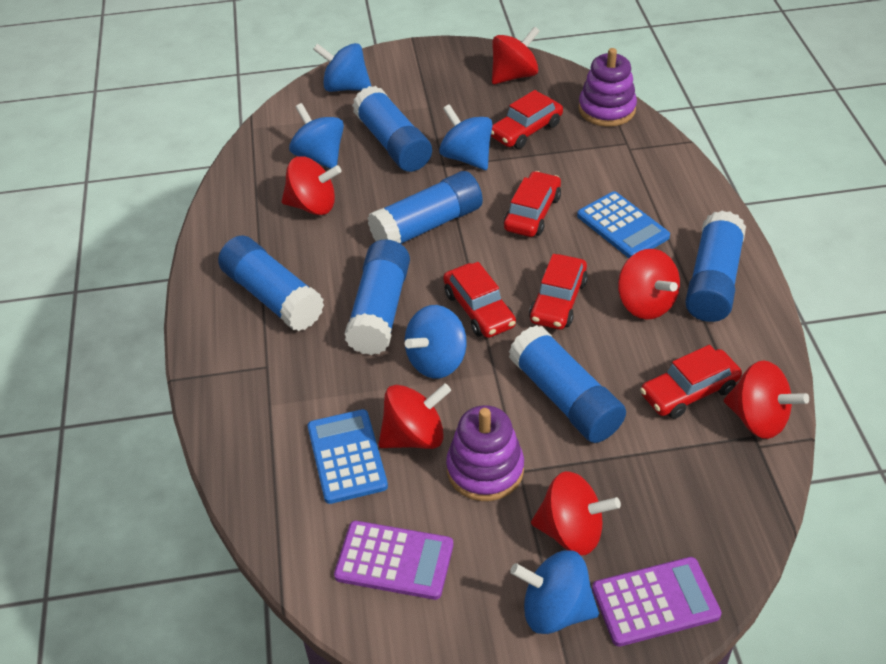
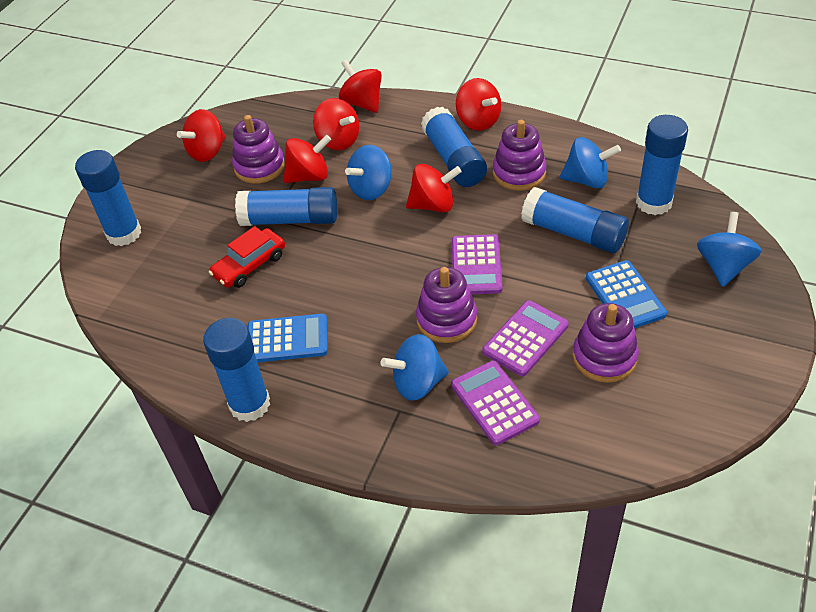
blue spinning top: 5 -> 4
purple calculator: 2 -> 3
purple stacking toy: 2 -> 4
red car: 5 -> 1

